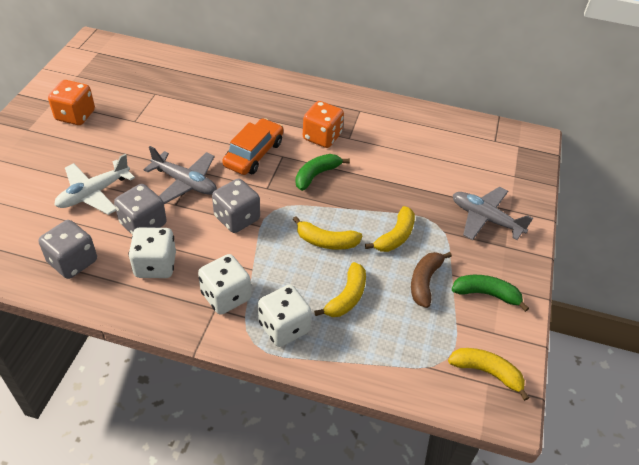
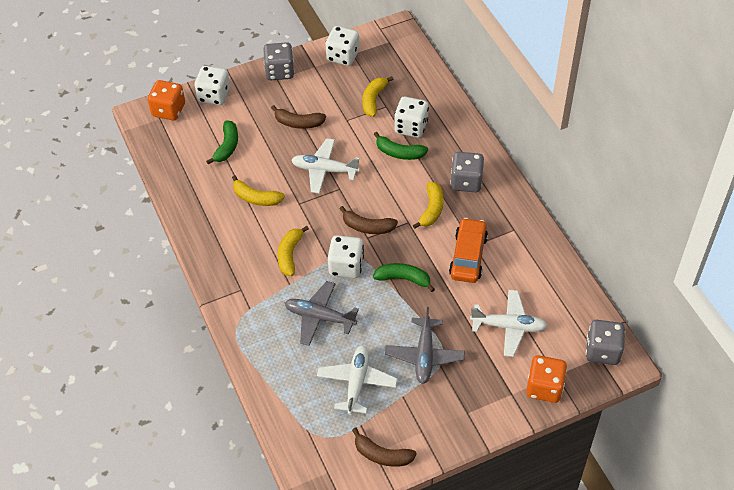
brown banana: 1 -> 3
green banana: 2 -> 3
white dice: 3 -> 4
white plane: 1 -> 3

